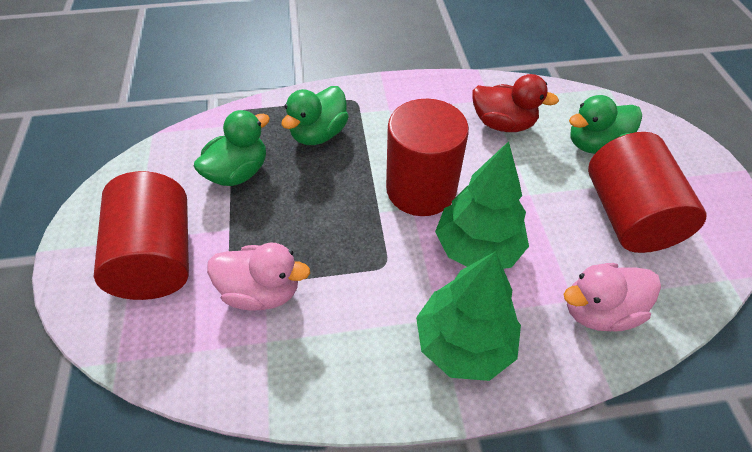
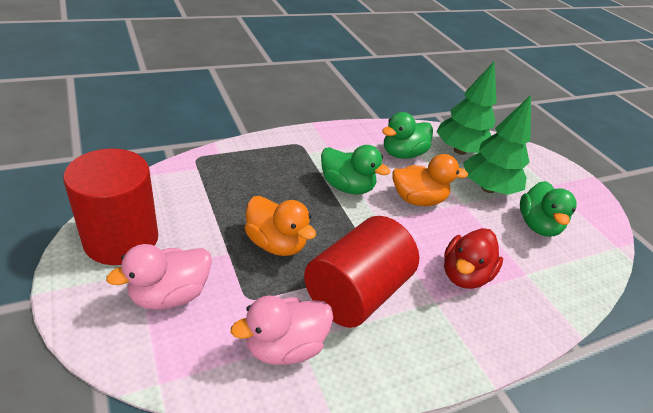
orange duck: 0 -> 2
red cylinder: 3 -> 2

